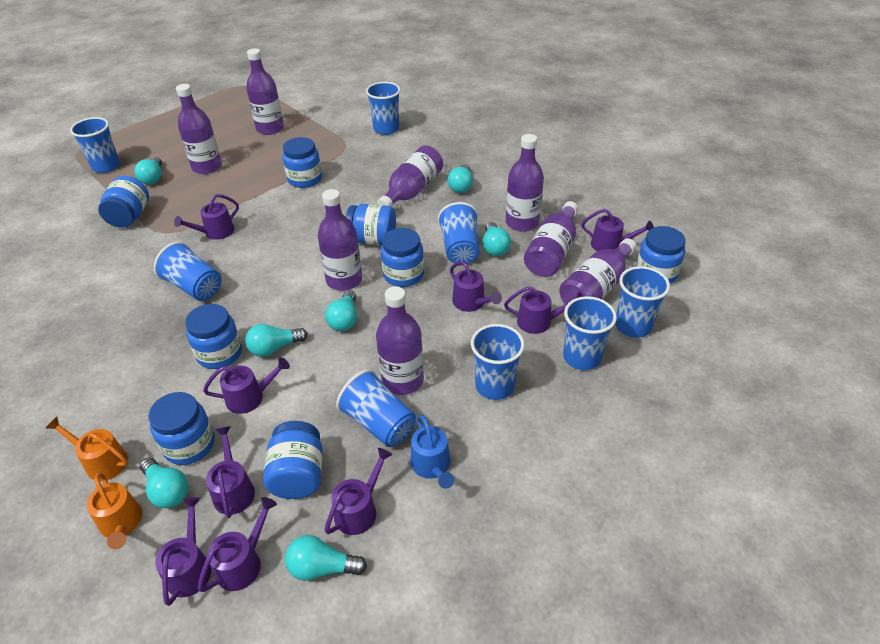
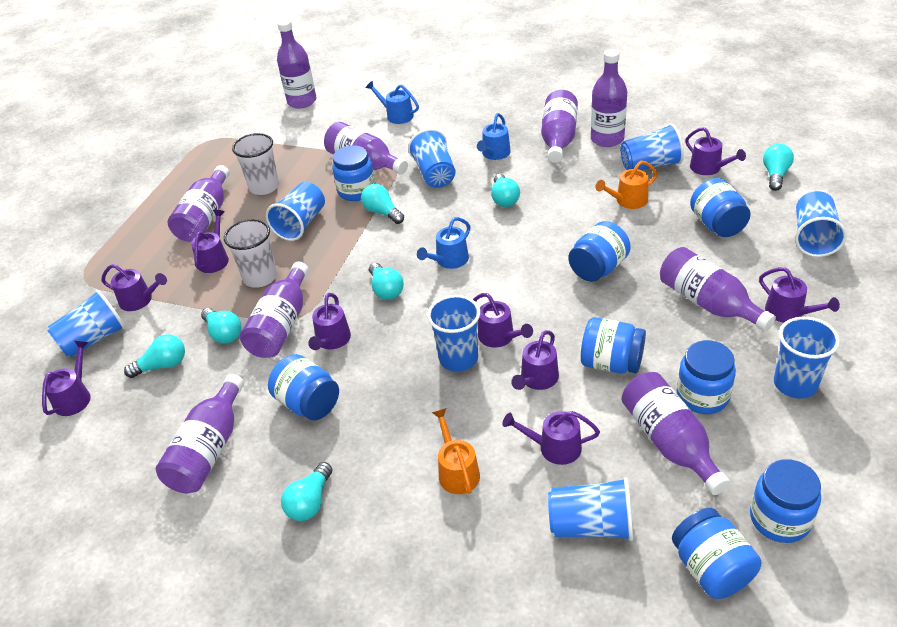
blue watering can: 1 -> 3
purple bottle: 8 -> 9
white cup: 0 -> 2

